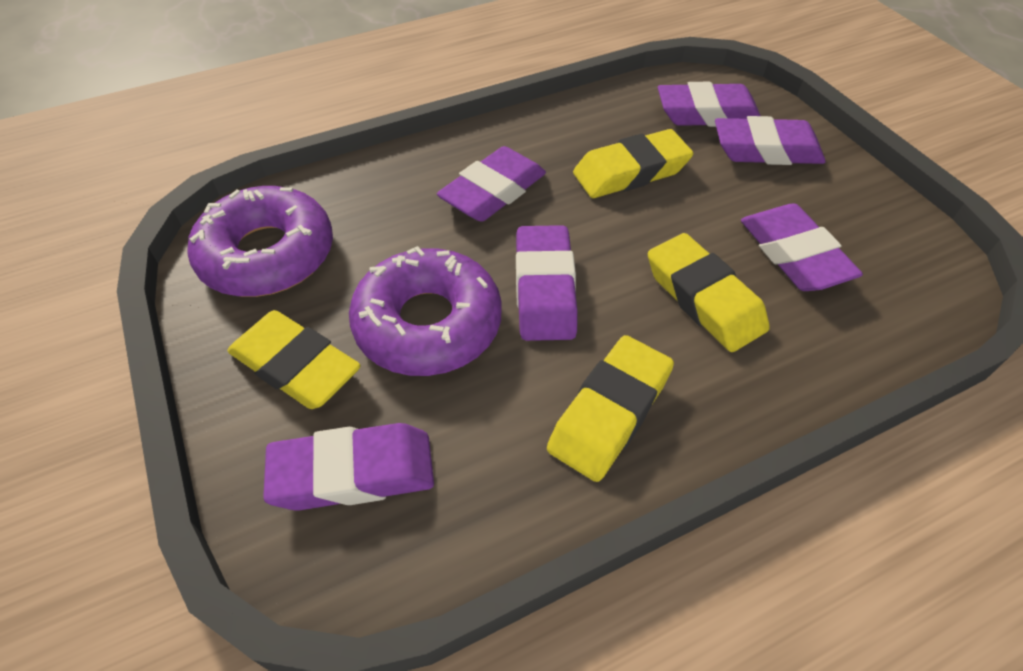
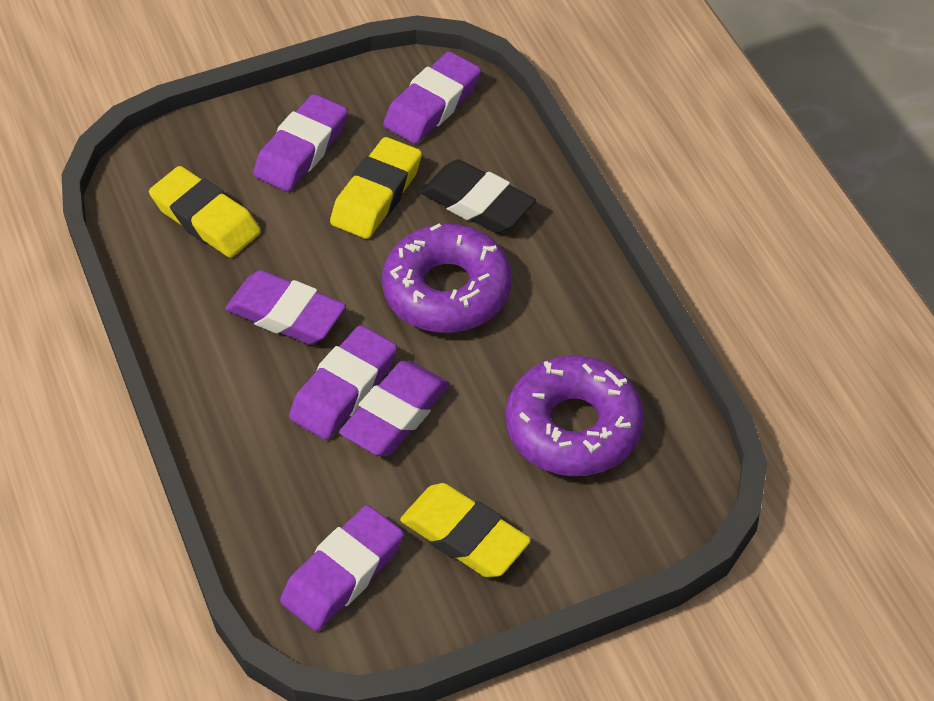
black eraser: 0 -> 1
yellow eraser: 4 -> 3

